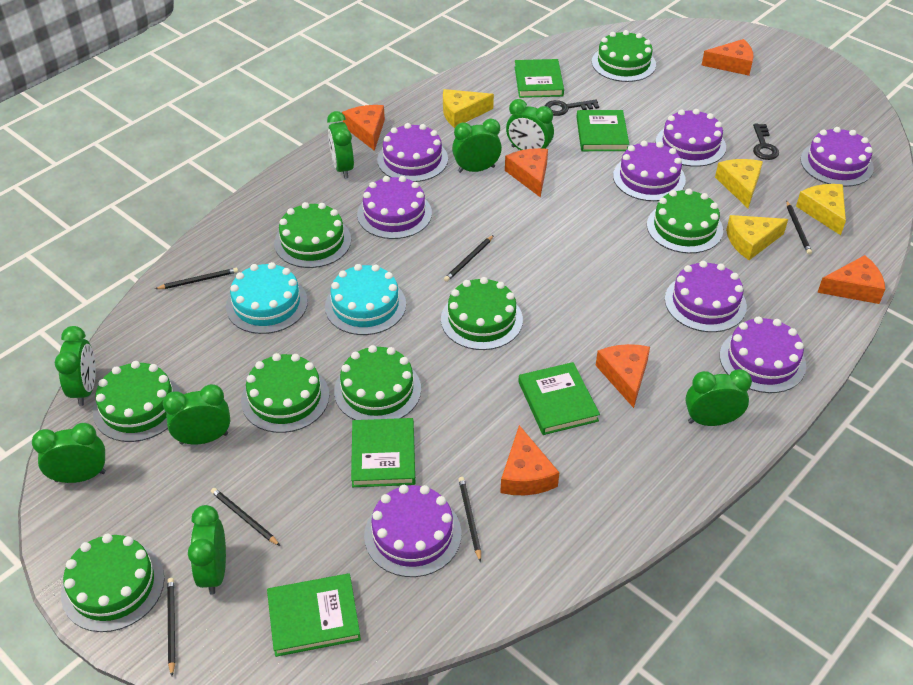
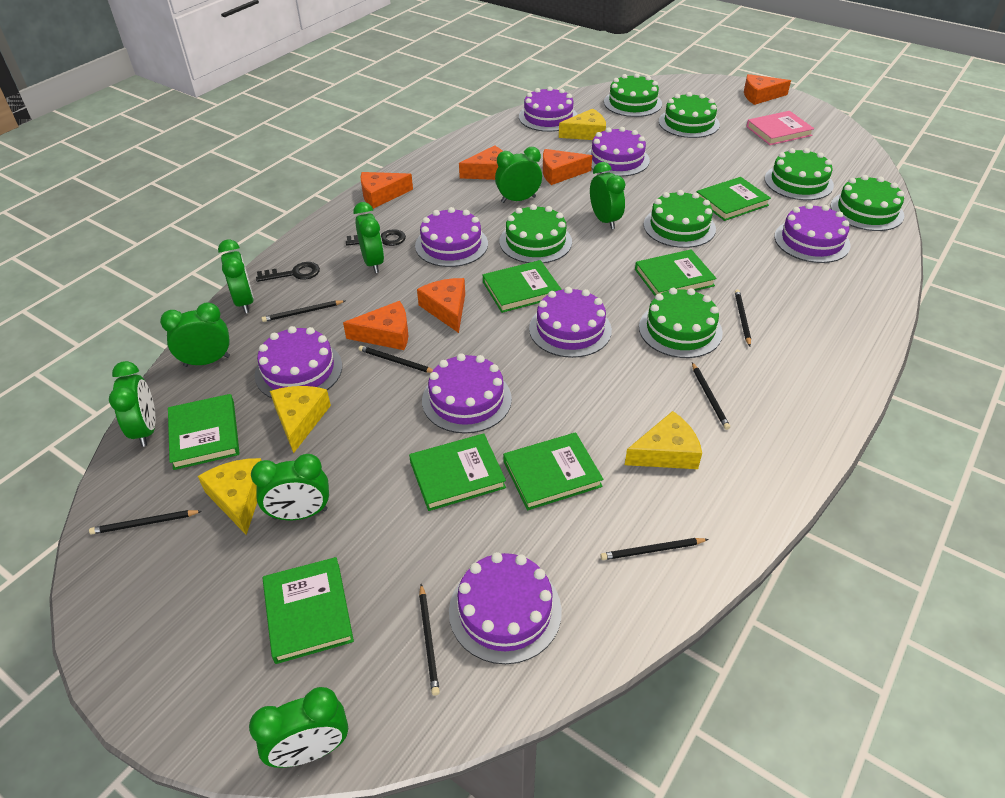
black pencil: 6 -> 7
green book: 5 -> 7
green cake: 8 -> 7
pink book: 0 -> 1
turquoise cake: 2 -> 0

